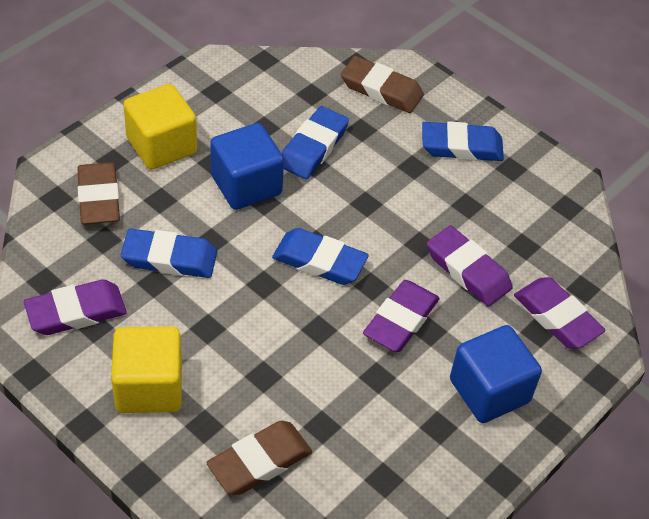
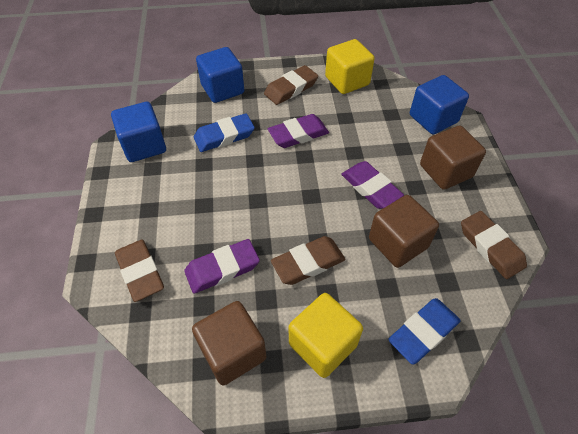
blue cube: 2 -> 3
blue eraser: 4 -> 2
brown cube: 0 -> 3
brown eraser: 3 -> 4
purple eraser: 4 -> 3

